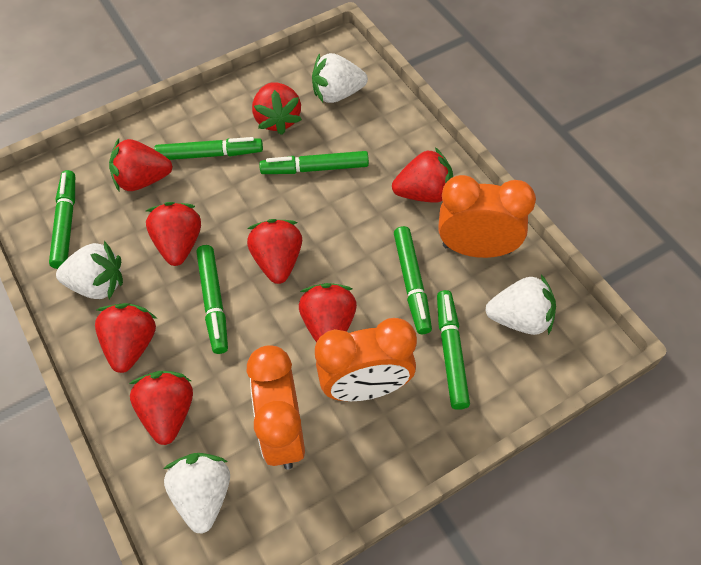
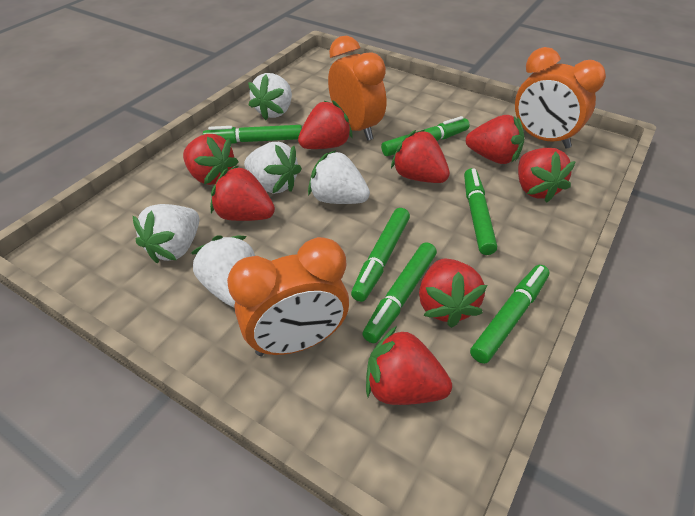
white strawberry: 4 -> 5

